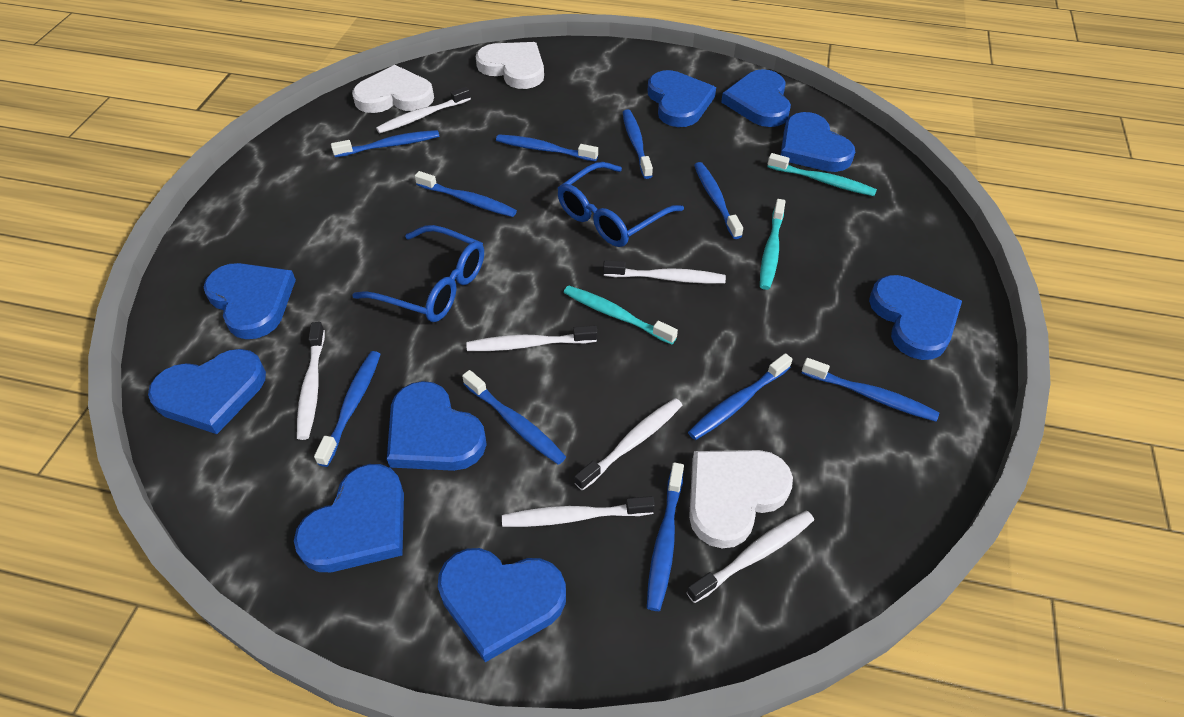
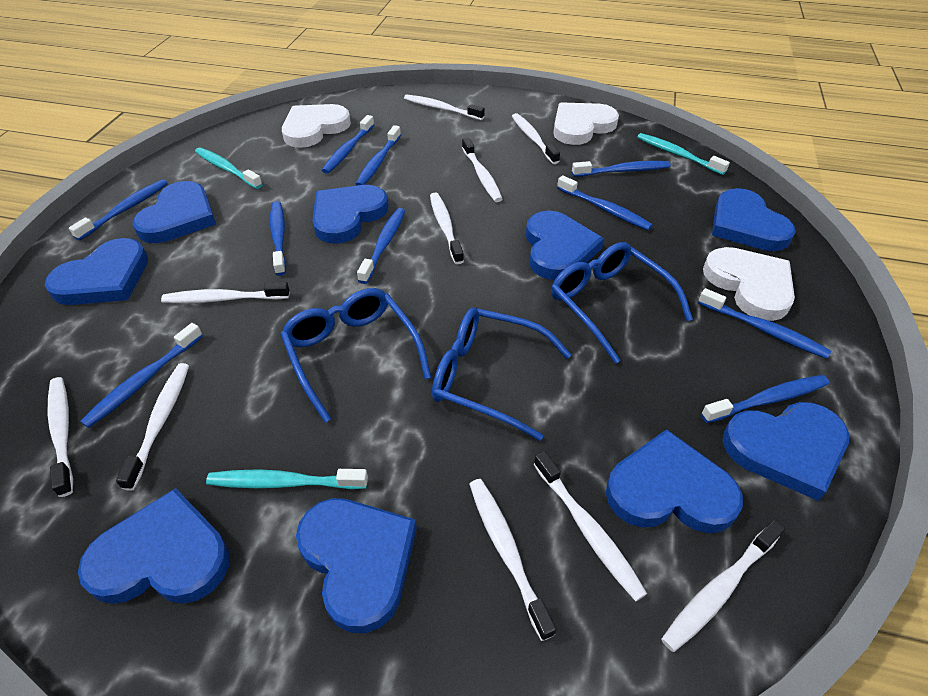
blue glasses: 2 -> 3
white toothbrush: 7 -> 10

